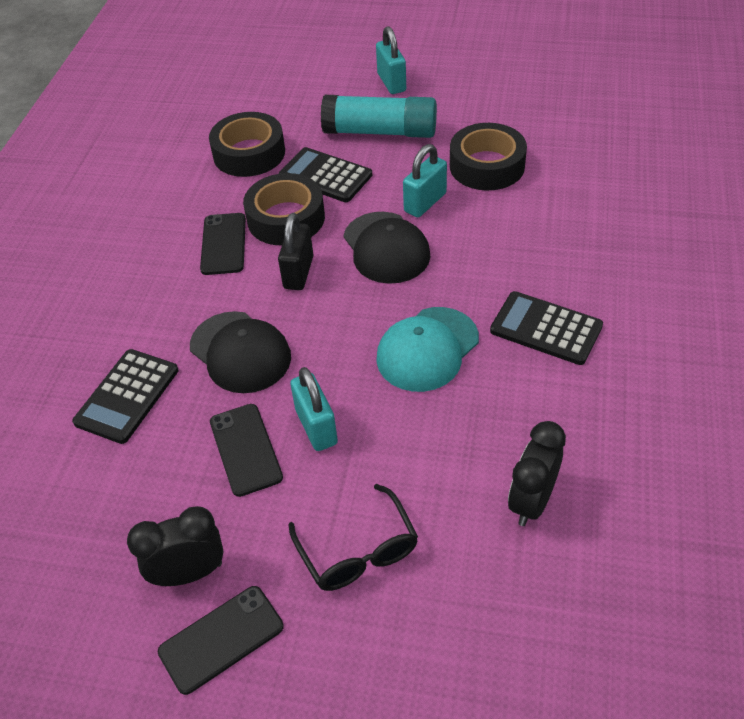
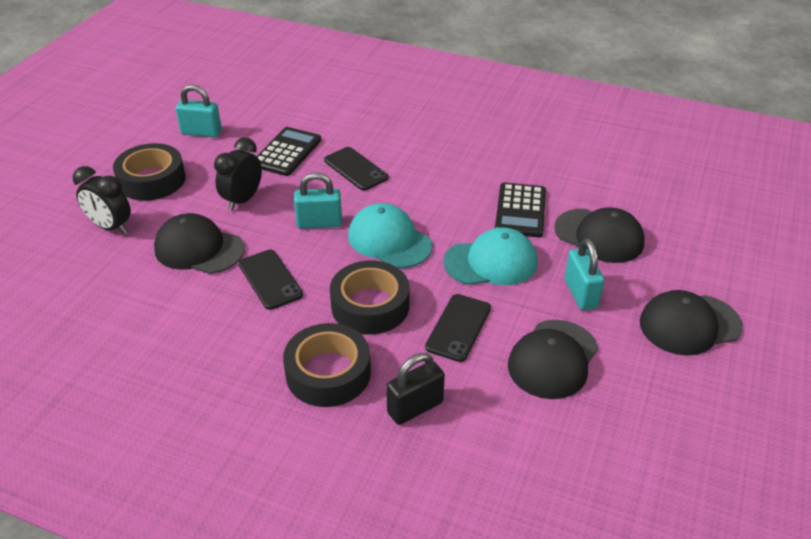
black calculator: 3 -> 2
black cap: 2 -> 4
black glasses: 1 -> 0
turquoise cap: 1 -> 2
turquoise glue stick: 1 -> 0

